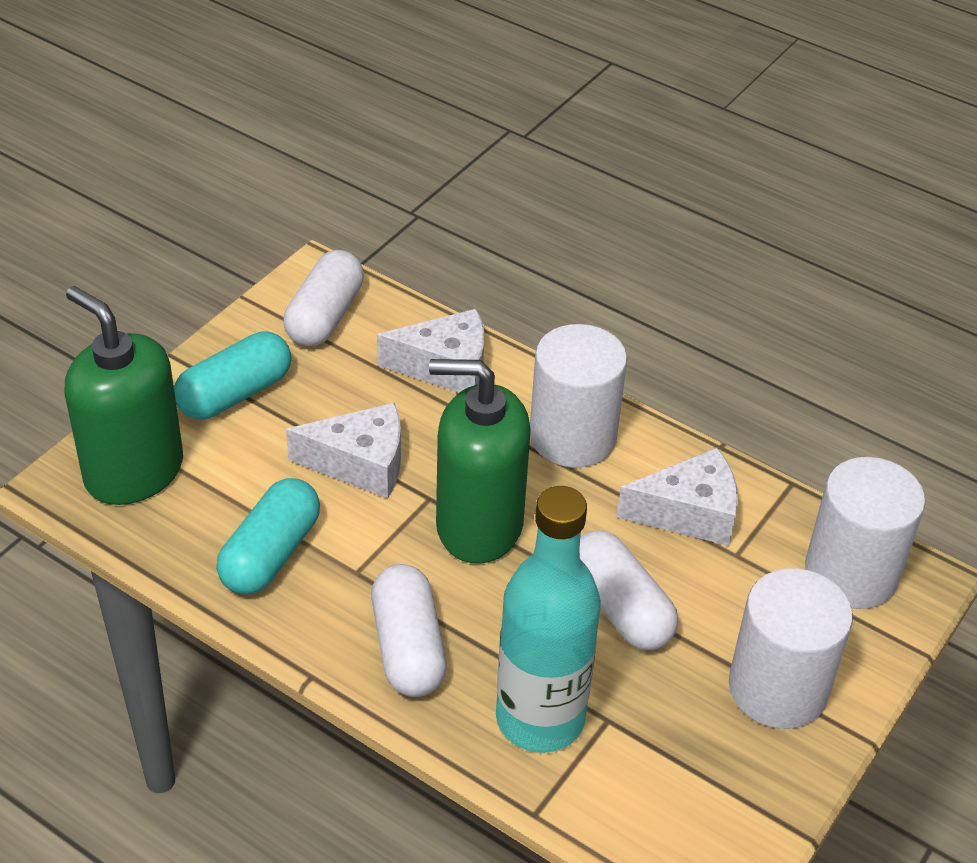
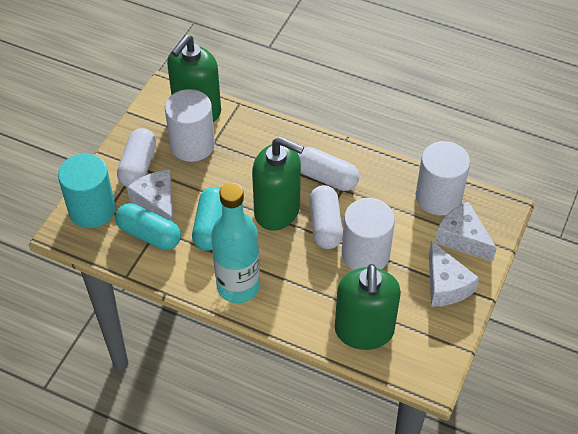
green soap dispenser: 2 -> 3
turquoise cylinder: 0 -> 1

